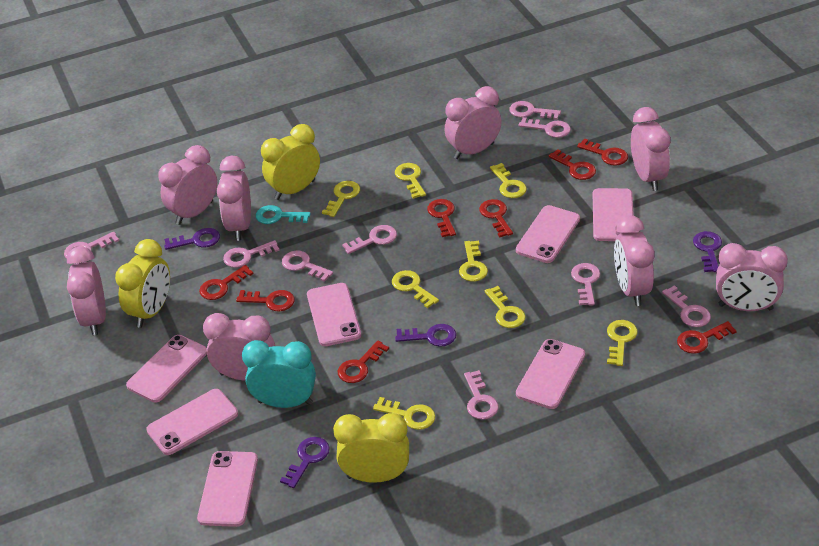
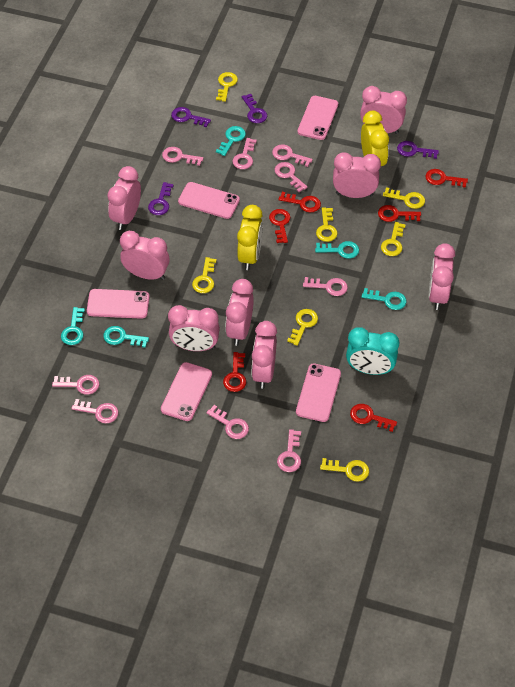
pink phone: 7 -> 5
red key: 8 -> 6
turquoise key: 1 -> 5
yellow clock: 3 -> 2
yellow key: 8 -> 7

